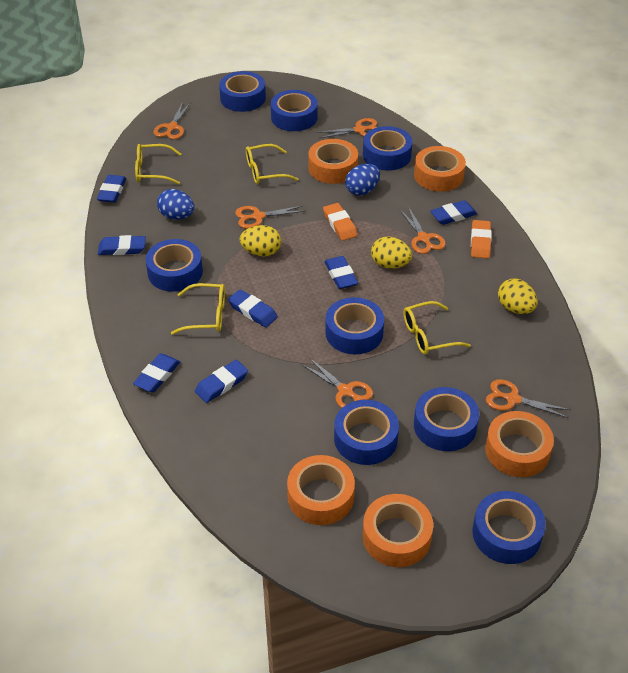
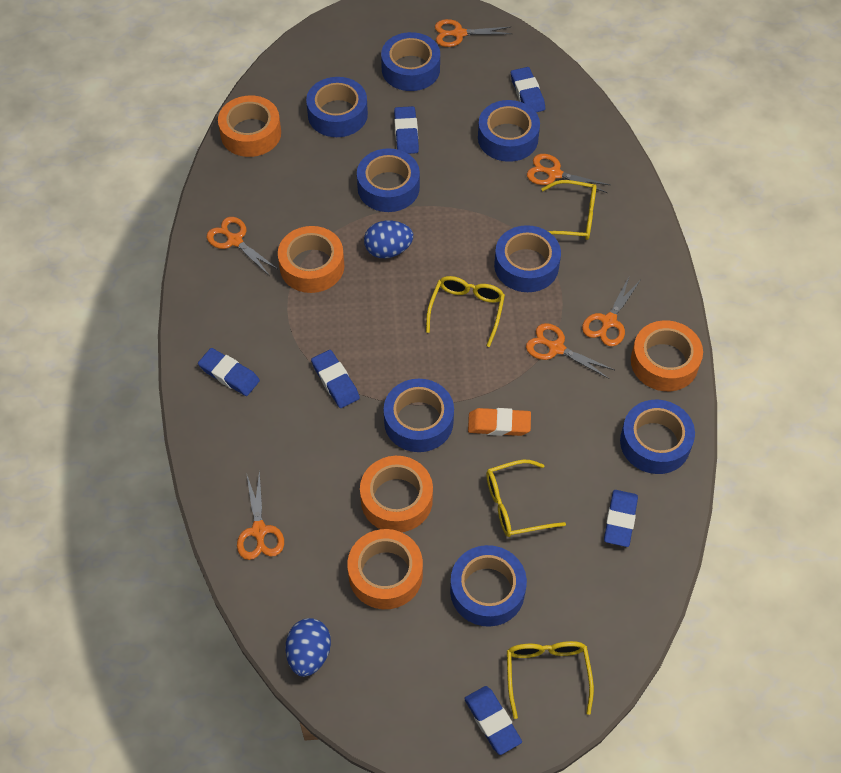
blue eraser: 7 -> 6
orange eraser: 2 -> 1
yellow egg: 3 -> 0

